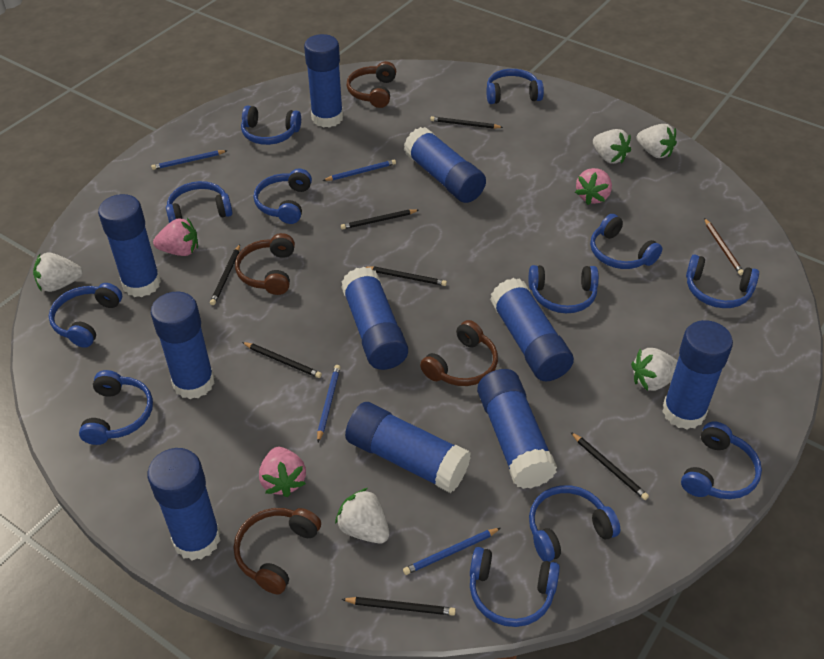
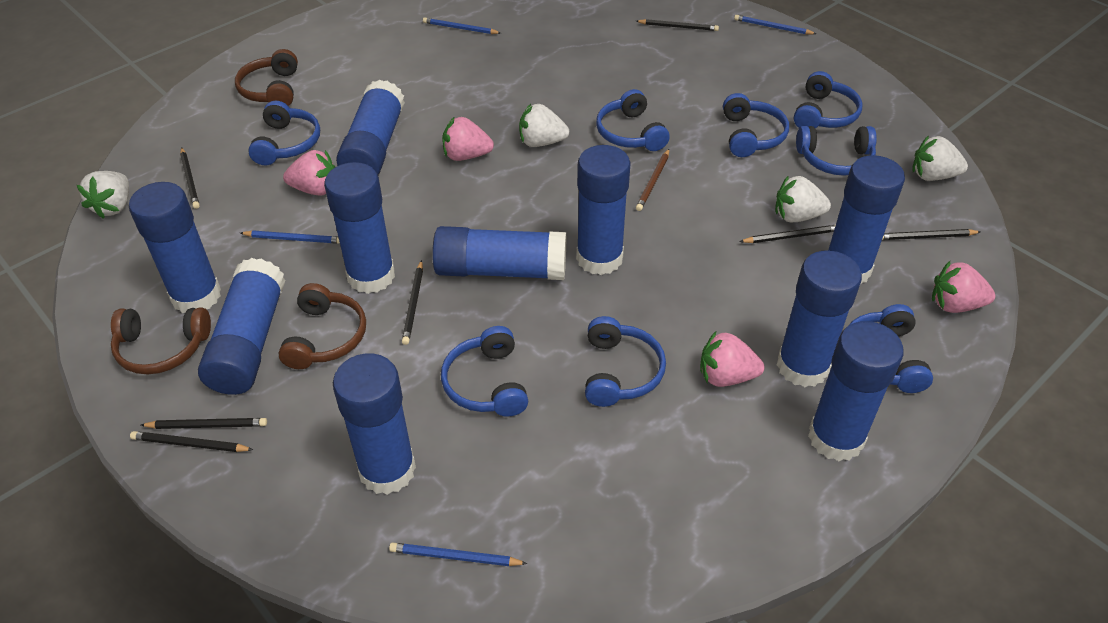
blue headphones: 12 -> 8
brown headphones: 4 -> 3
pink strawberry: 3 -> 4
white strawberry: 5 -> 4

